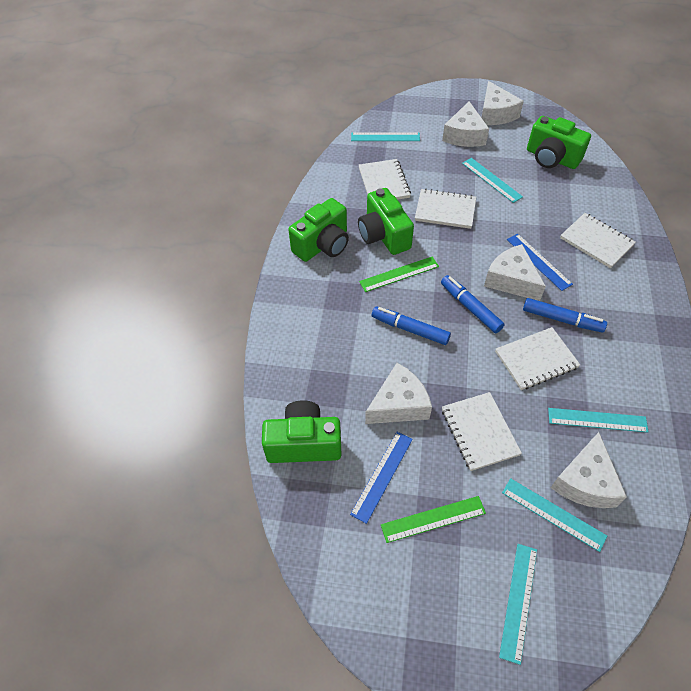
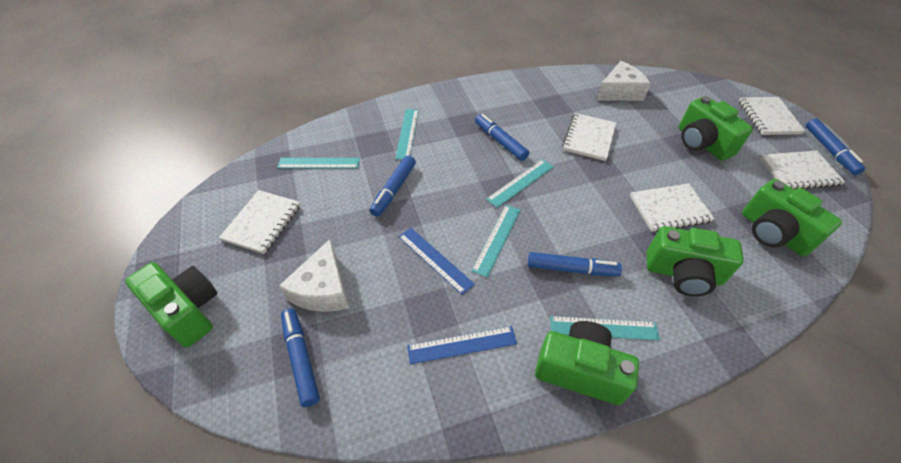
blue marker: 3 -> 5
green camera: 4 -> 5
green ruler: 2 -> 0
white cheese: 5 -> 2

